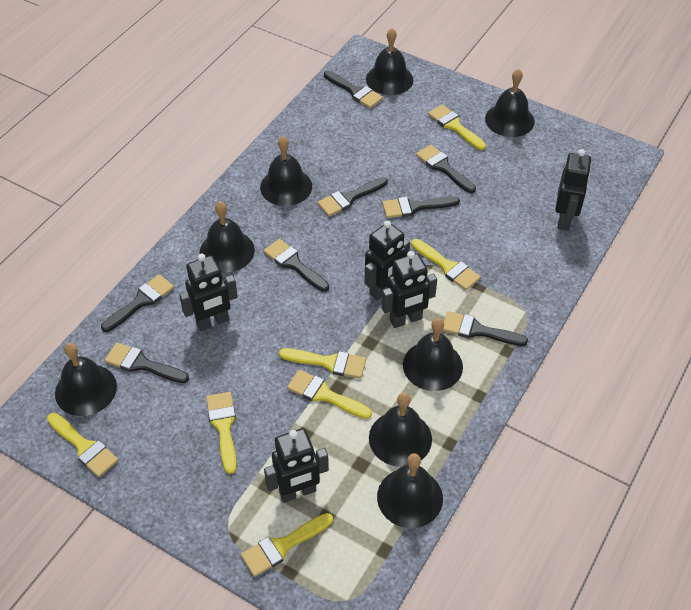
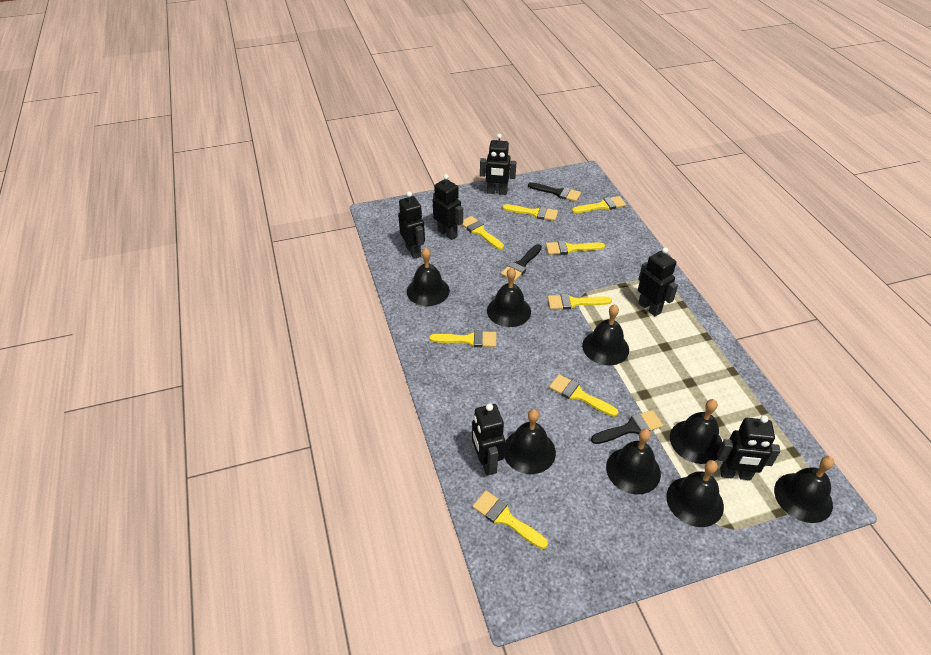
black brush: 8 -> 3
black robot: 5 -> 6
yellow brush: 7 -> 8

